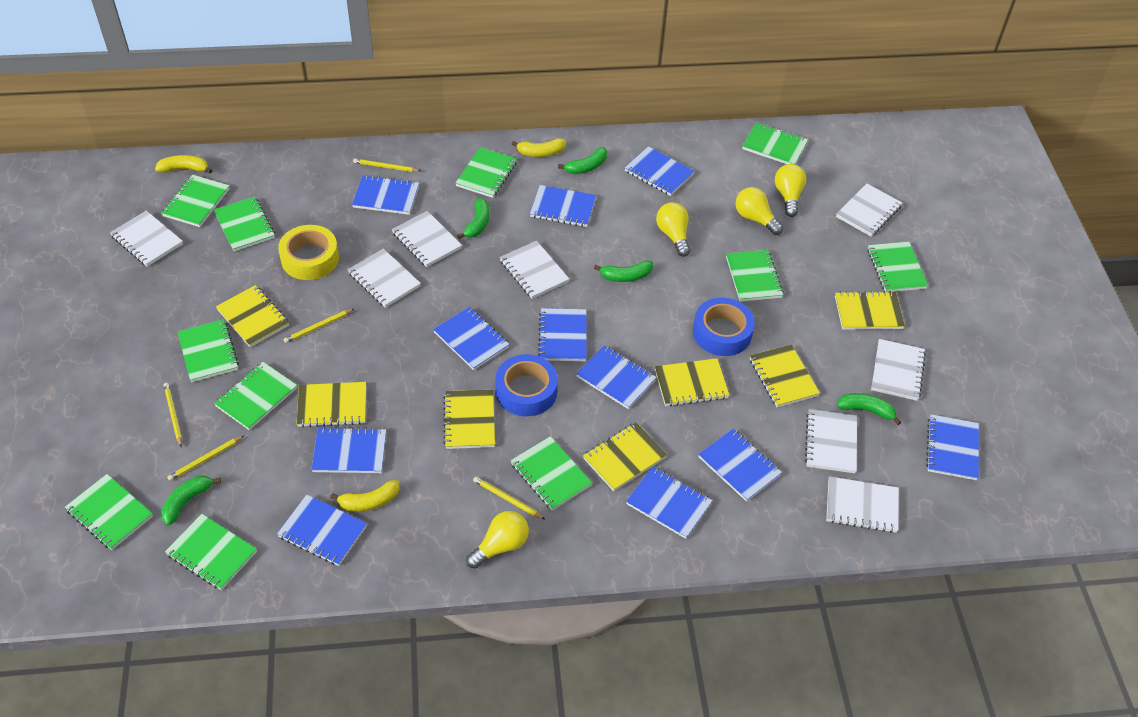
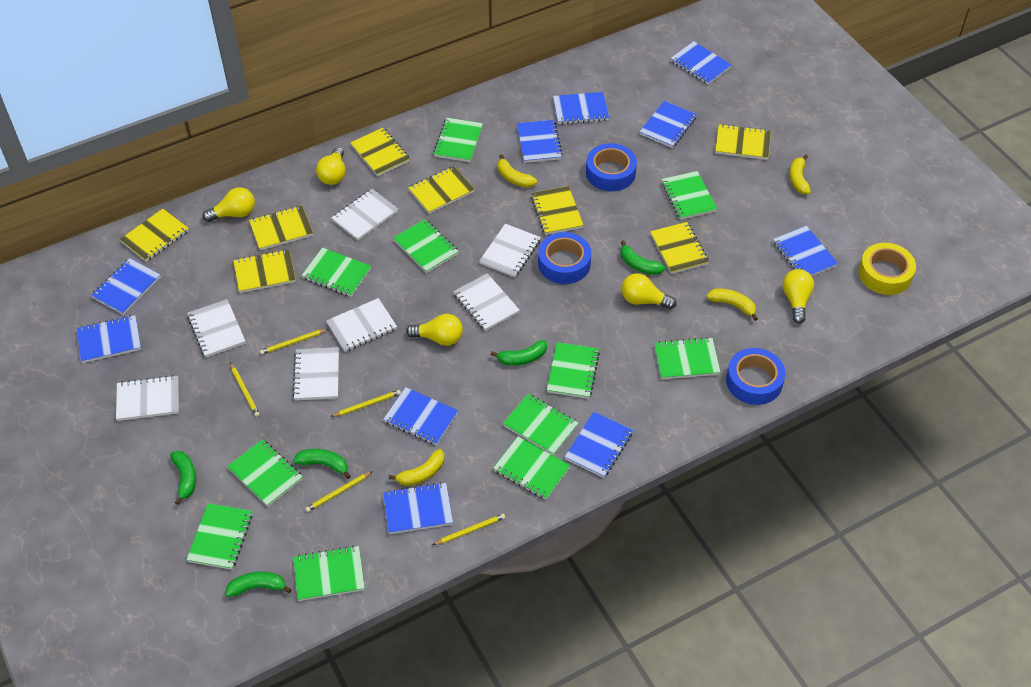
blue notebook: 11 -> 10
blue tape: 2 -> 3
white notebook: 8 -> 7
yellow banana: 3 -> 4
yellow light bulb: 4 -> 5
yellow notebook: 7 -> 8

